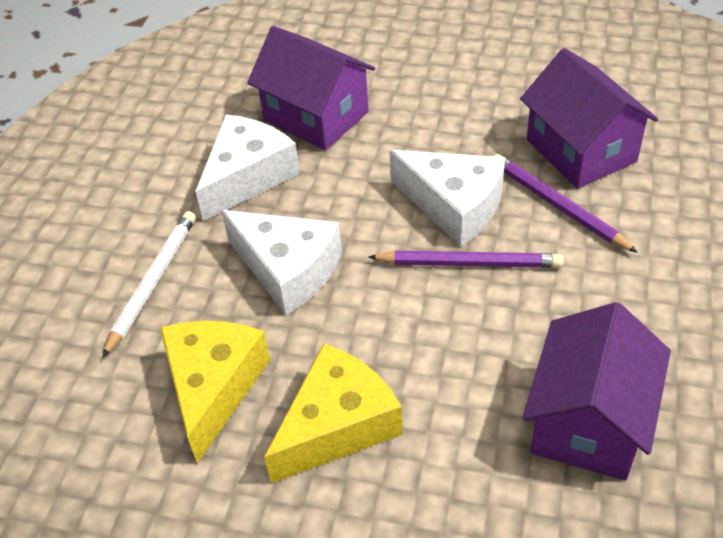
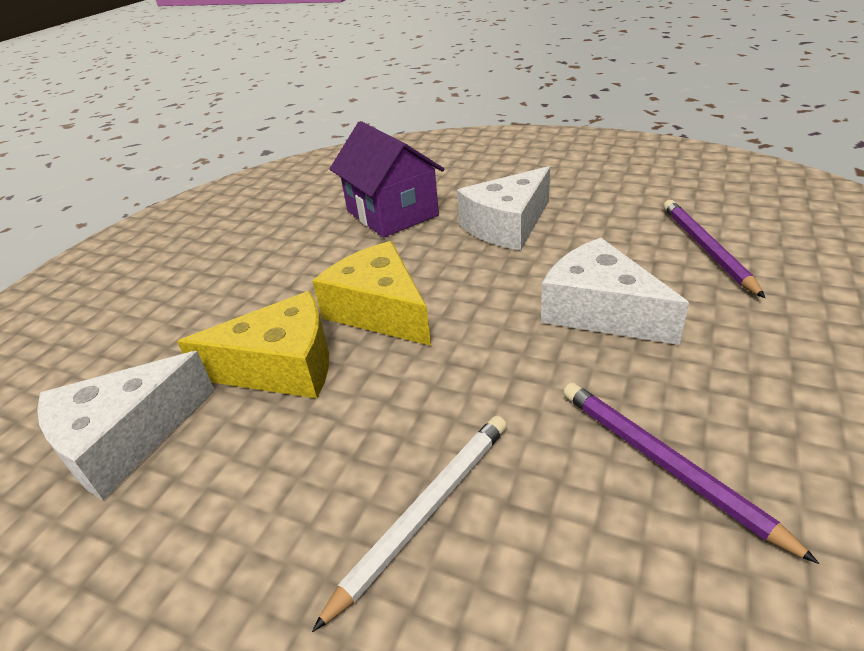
purple house: 3 -> 1

